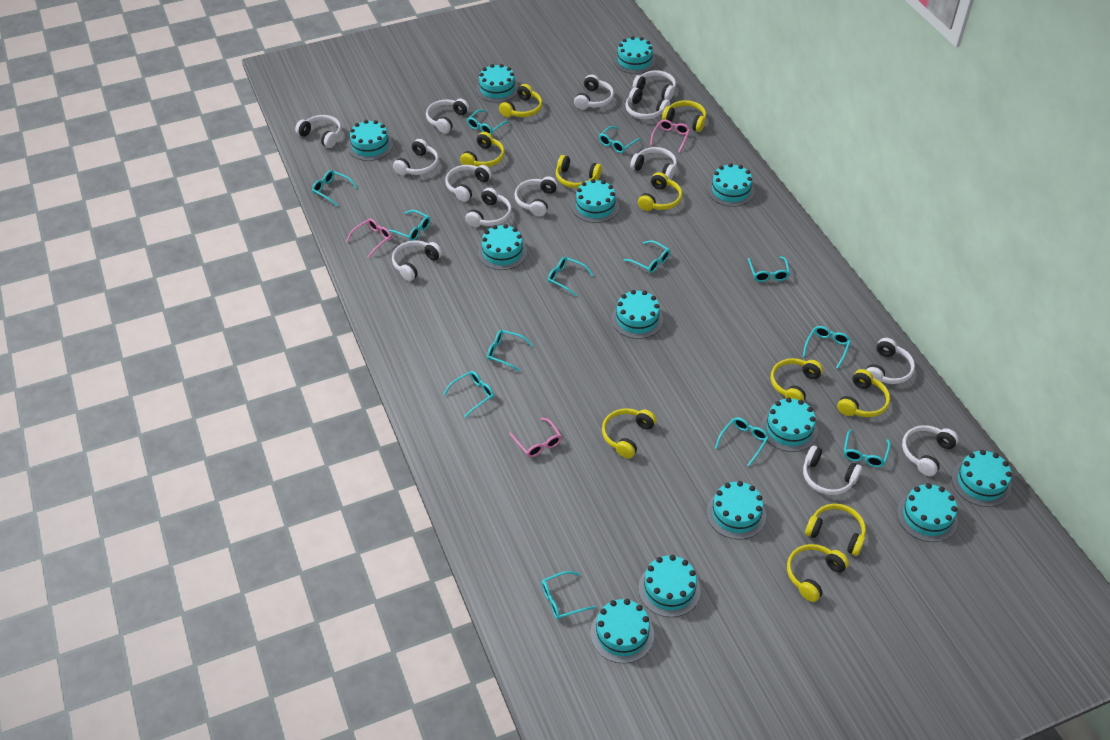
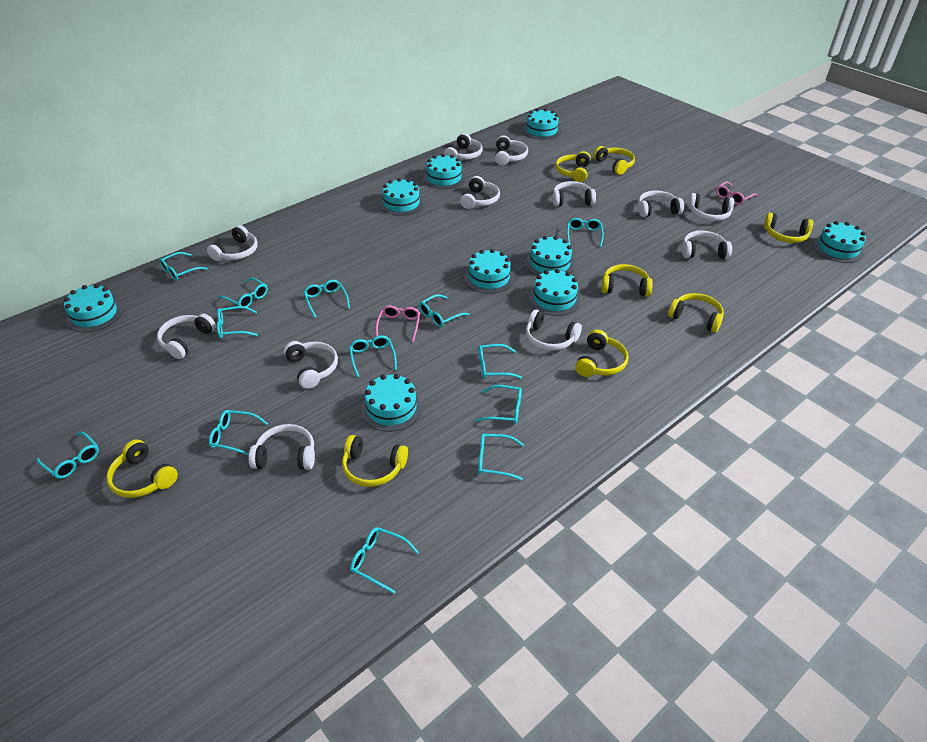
pink glasses: 3 -> 2
turquoise cake: 13 -> 9
white headphones: 14 -> 12
yellow headphones: 10 -> 8

